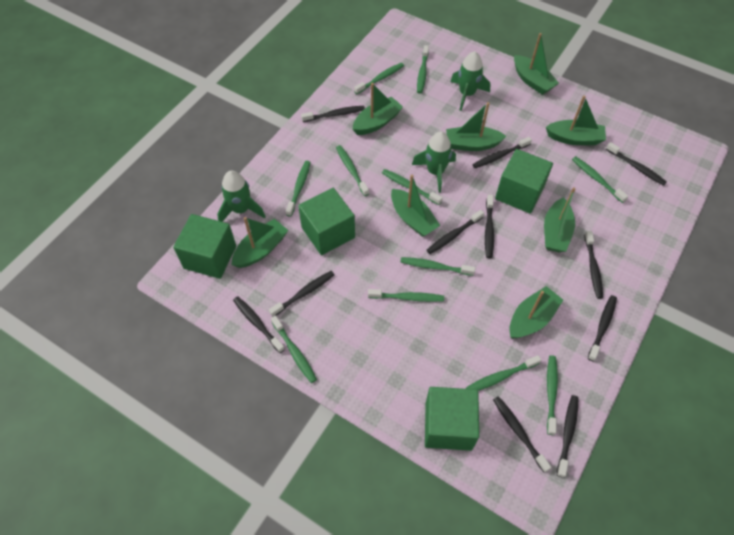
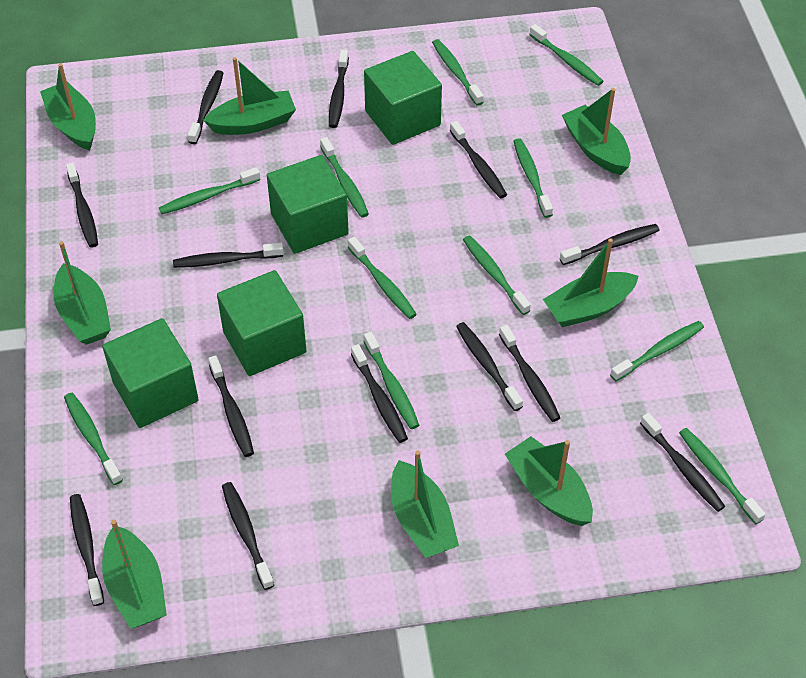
black toothbrush: 11 -> 13
green rocket: 3 -> 0

